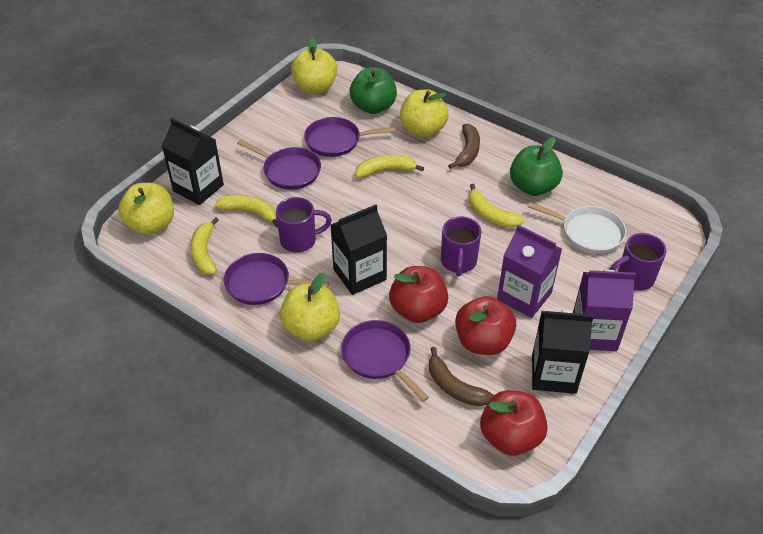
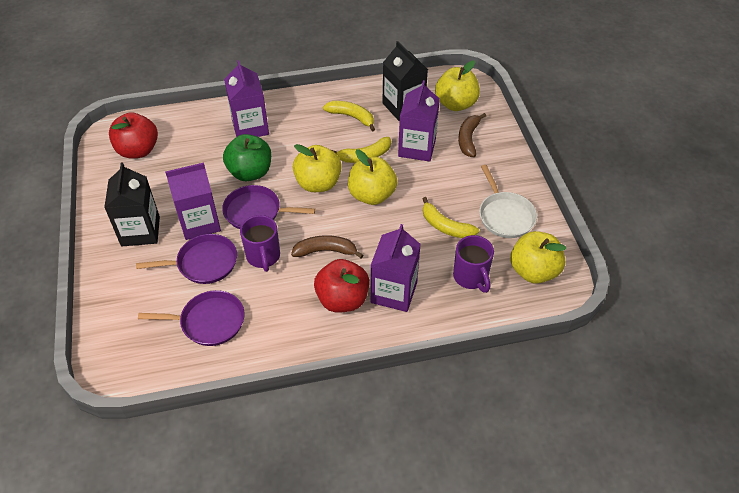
black carton: 3 -> 2
green apple: 2 -> 1
purple carton: 2 -> 4
purple mug: 3 -> 2
purple pan: 4 -> 3
red apple: 3 -> 2
yellow banana: 4 -> 3

